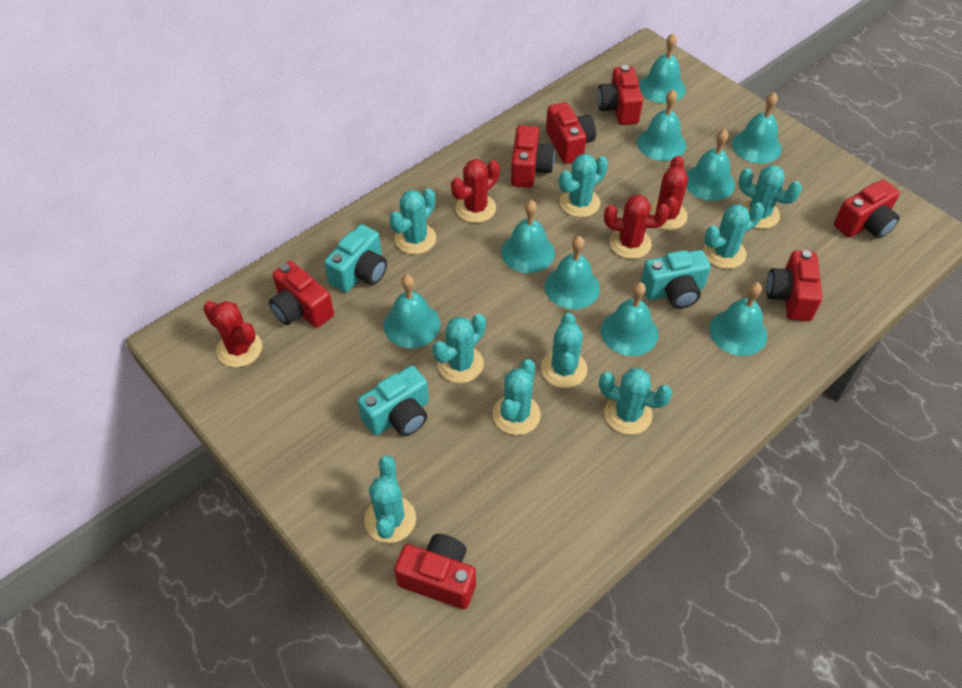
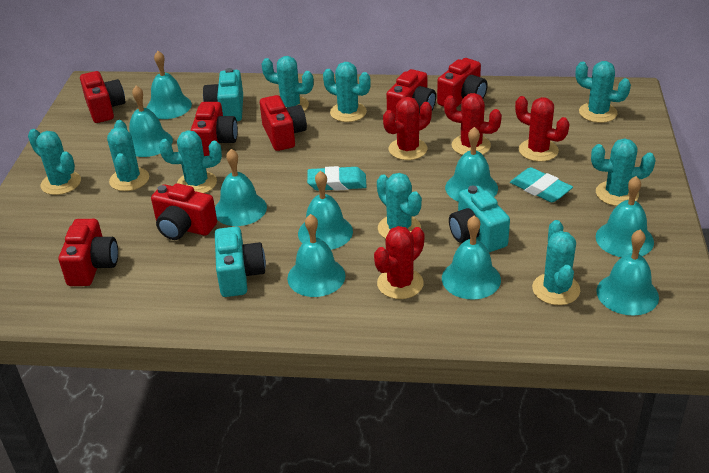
turquoise eraser: 0 -> 2

